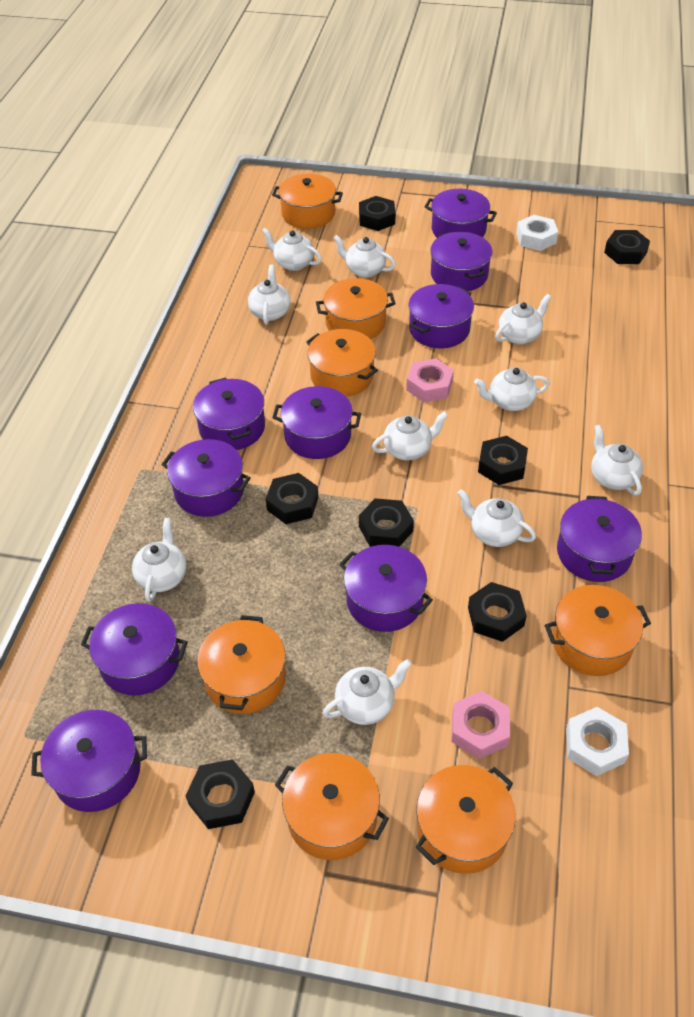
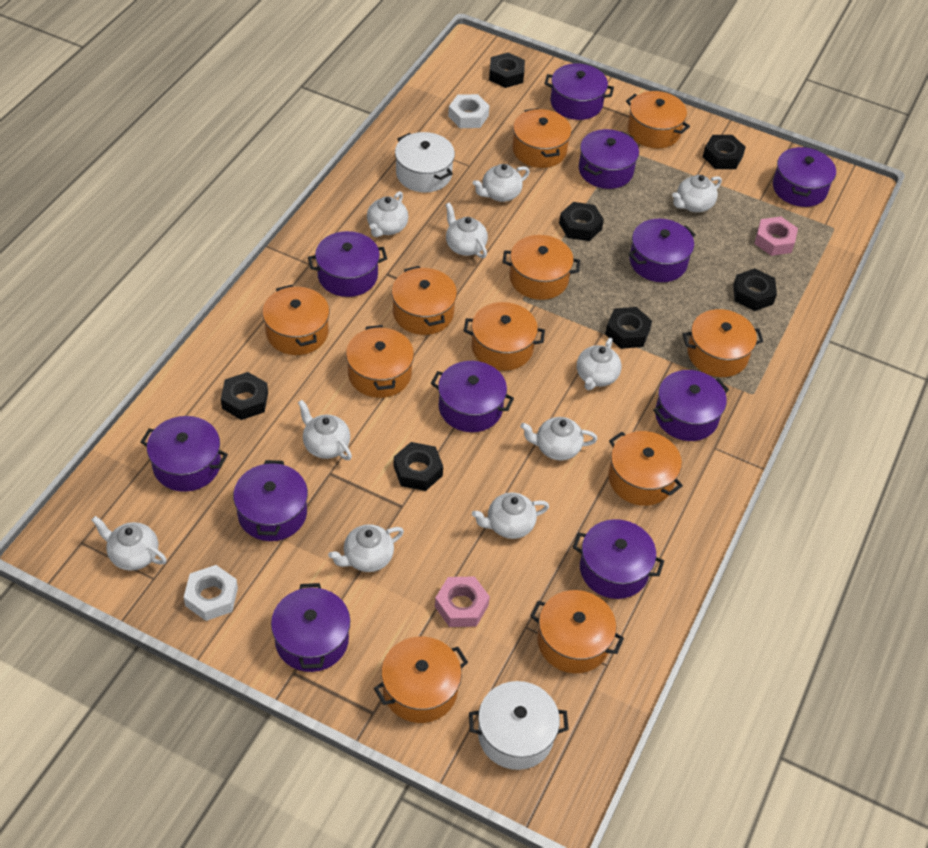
orange pot: 7 -> 11
purple pot: 10 -> 11
white pot: 0 -> 2

